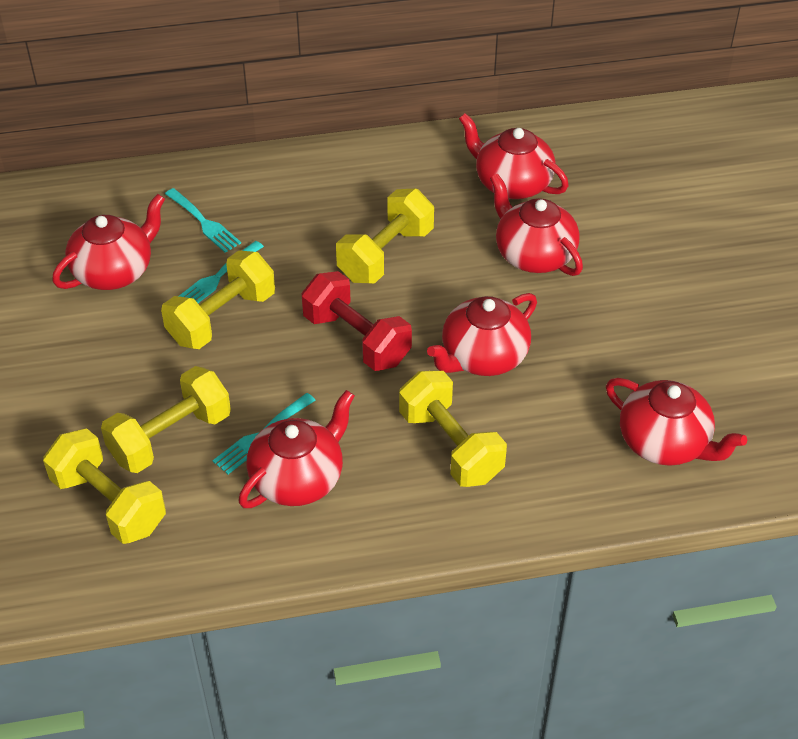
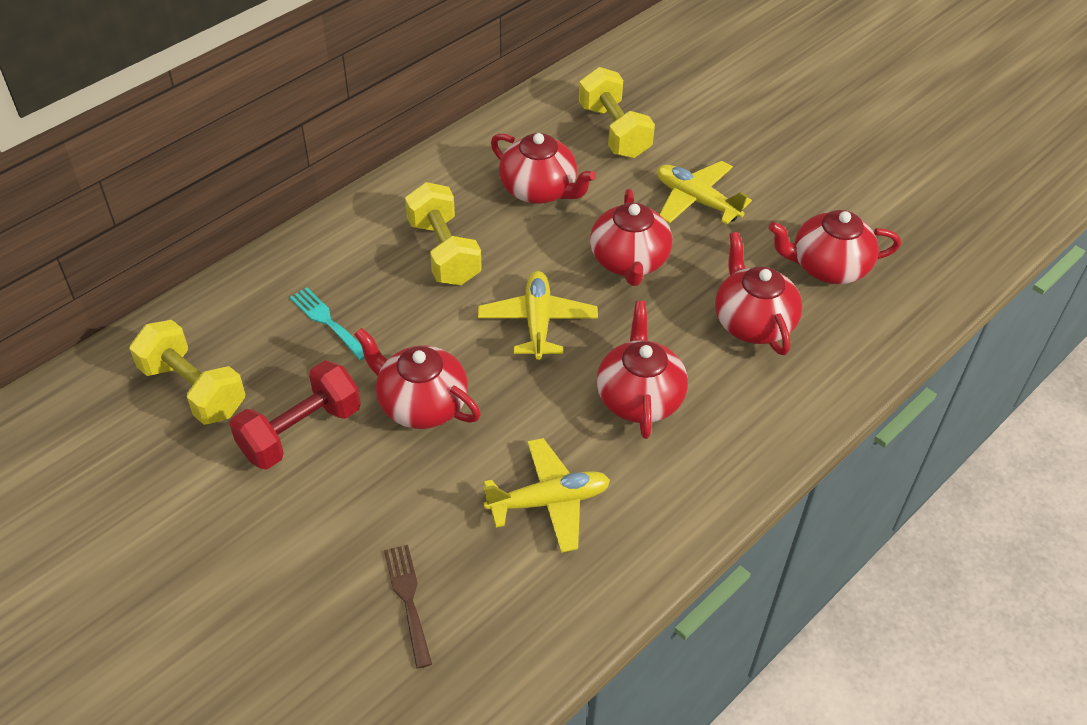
brown fork: 0 -> 1
turquoise fork: 3 -> 1
yellow dumbbell: 5 -> 3
yellow plane: 0 -> 3

